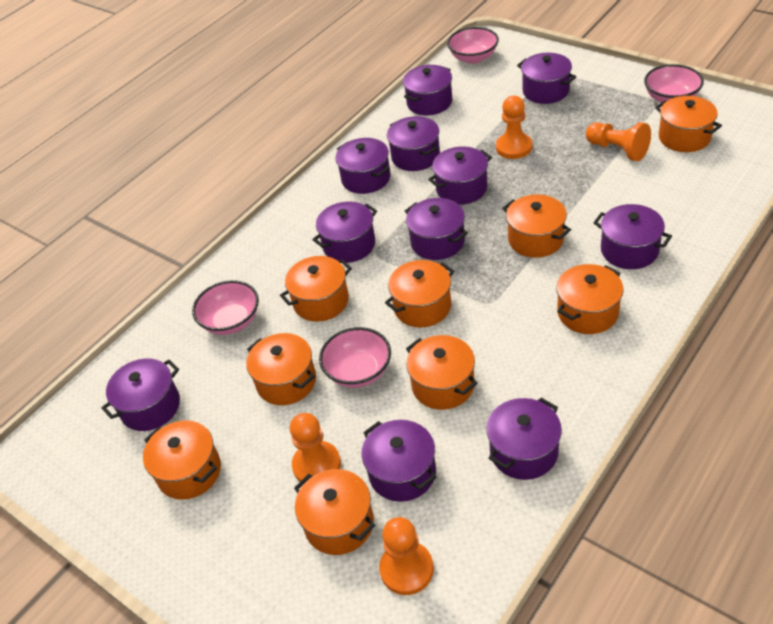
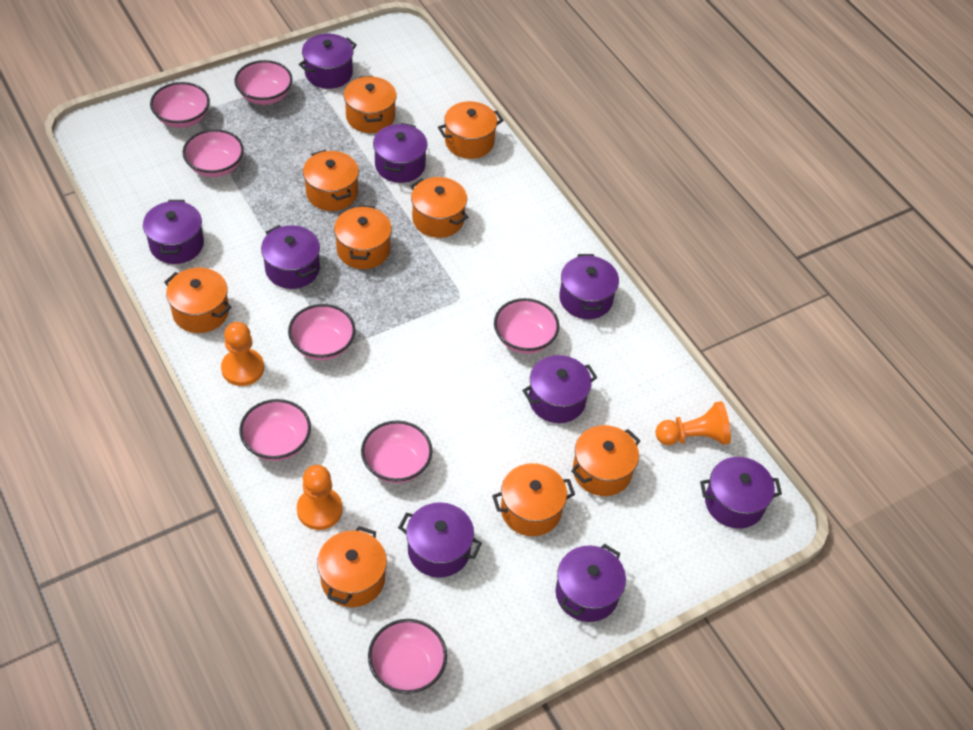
orange pawn: 4 -> 3
pink bowl: 4 -> 8
purple pot: 11 -> 9

